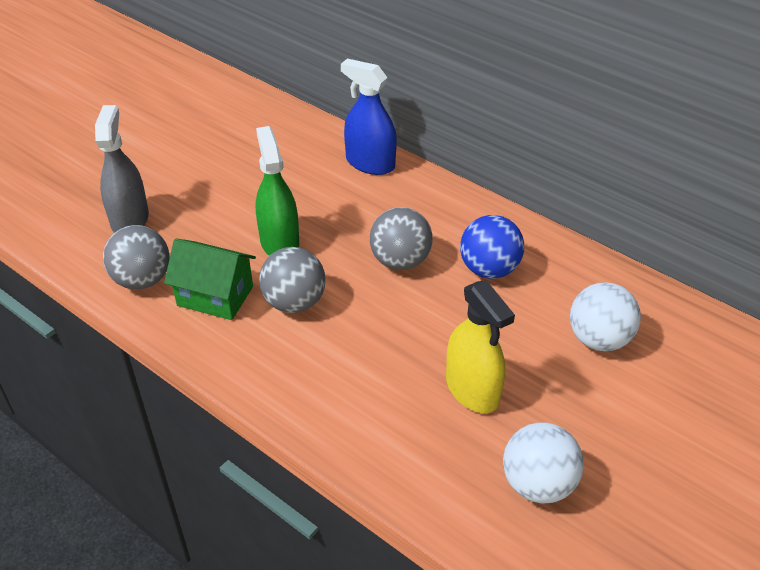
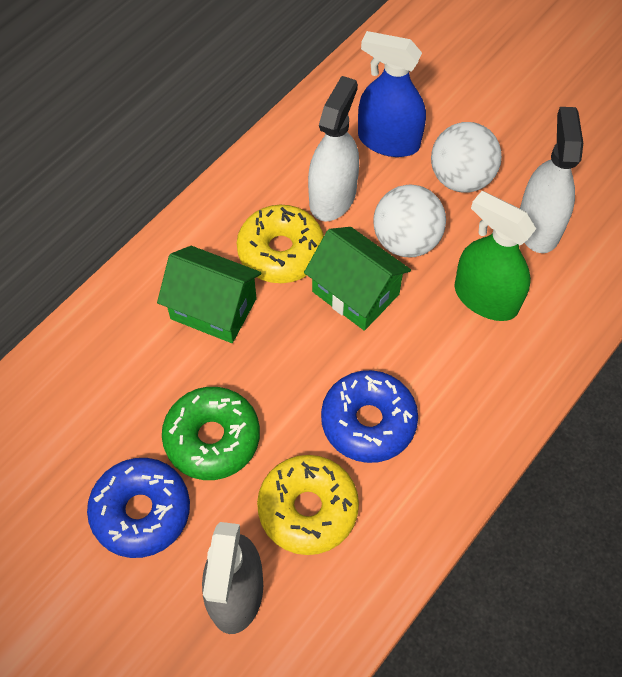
blue ball: 1 -> 0
blue donut: 0 -> 2
green donut: 0 -> 1
green house: 1 -> 2
grey ball: 3 -> 0
white spray bottle: 0 -> 2
yellow donut: 0 -> 2
yellow spray bottle: 1 -> 0

